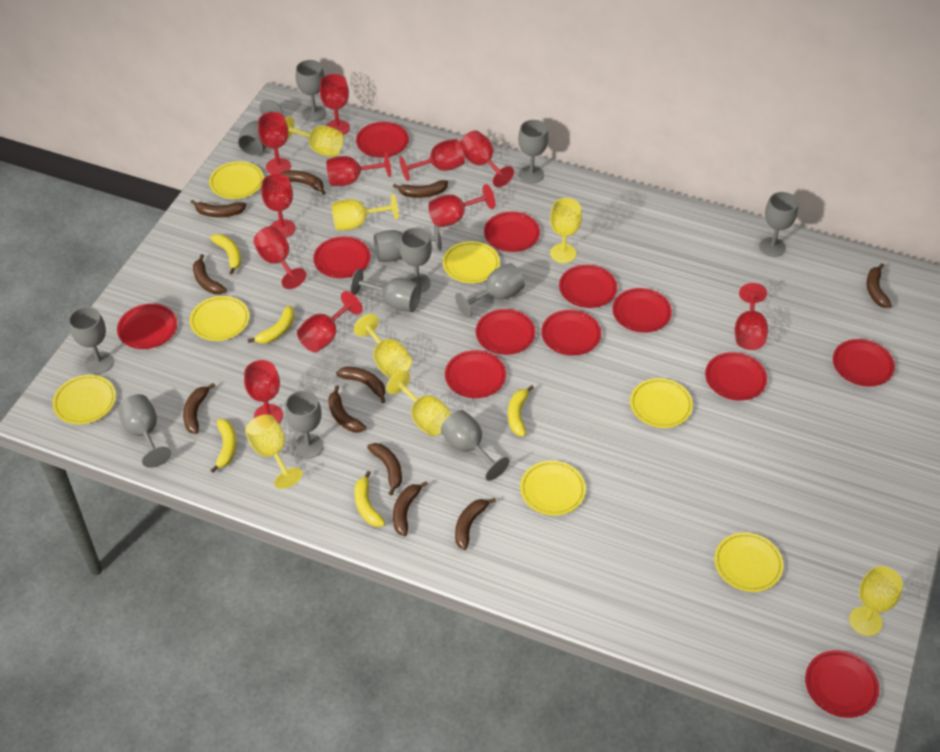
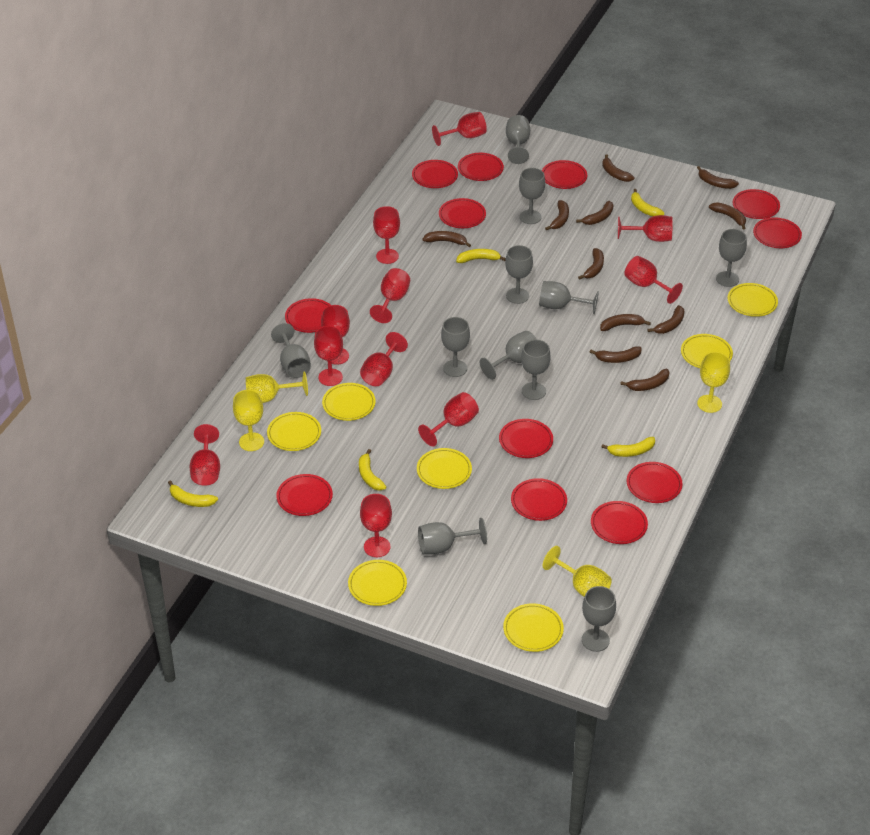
grey goblet: 12 -> 11
yellow goblet: 7 -> 4

